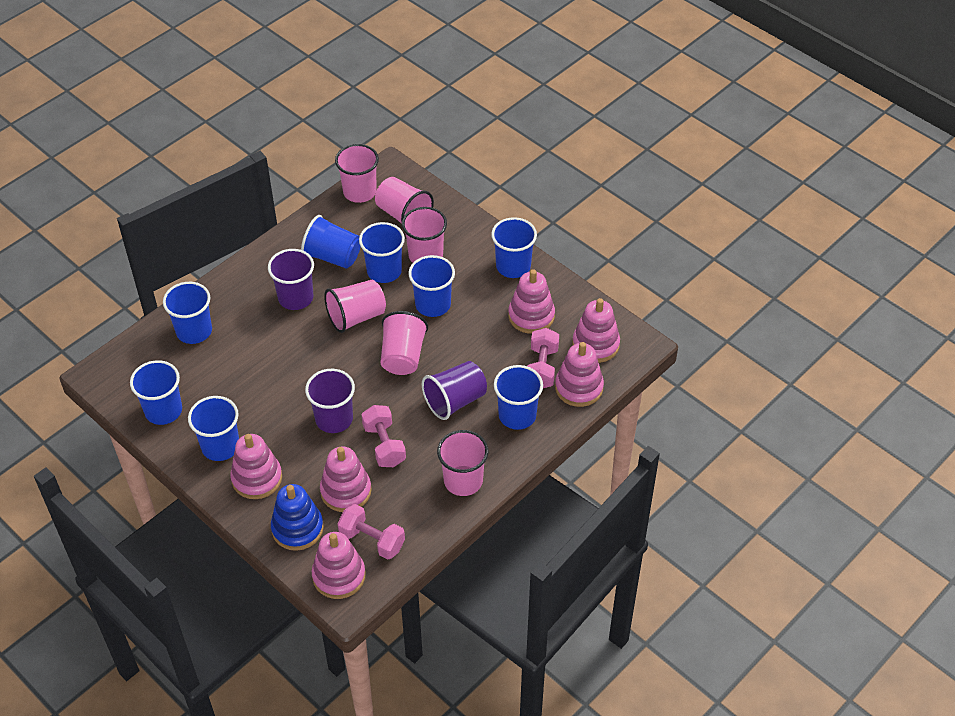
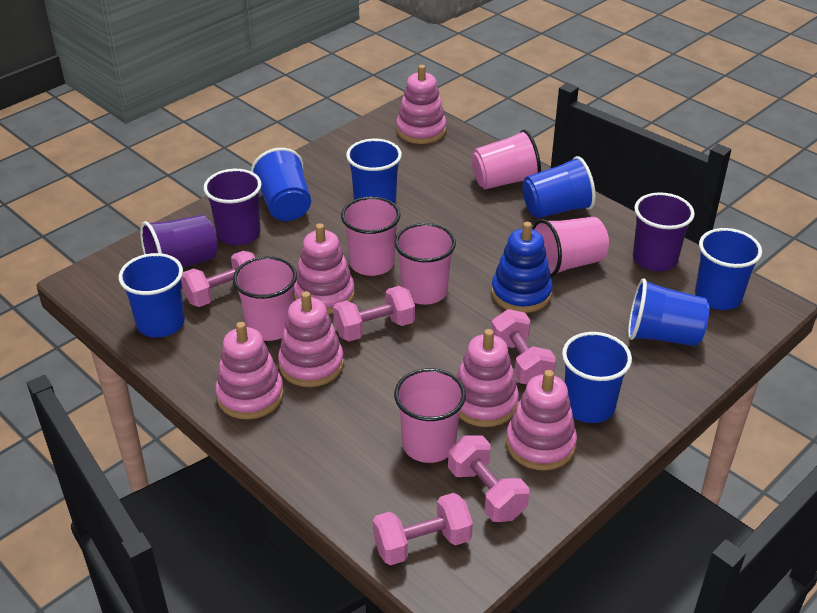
blue cup: 8 -> 7
pink dumbbell: 3 -> 5

